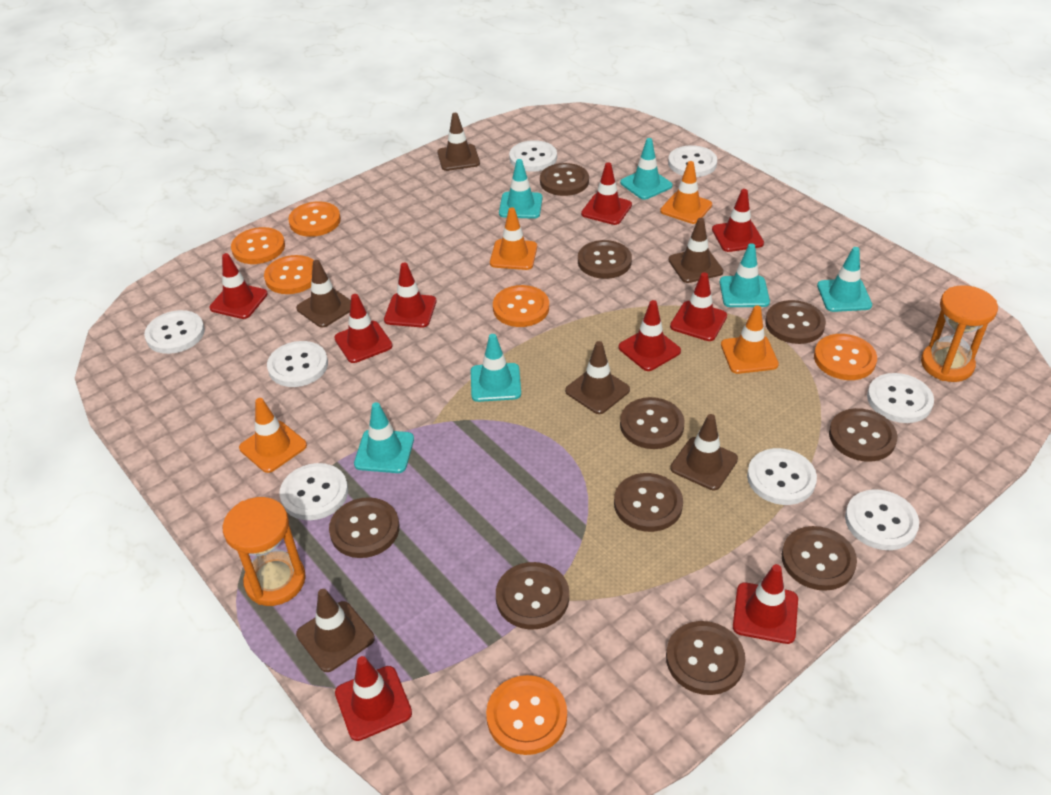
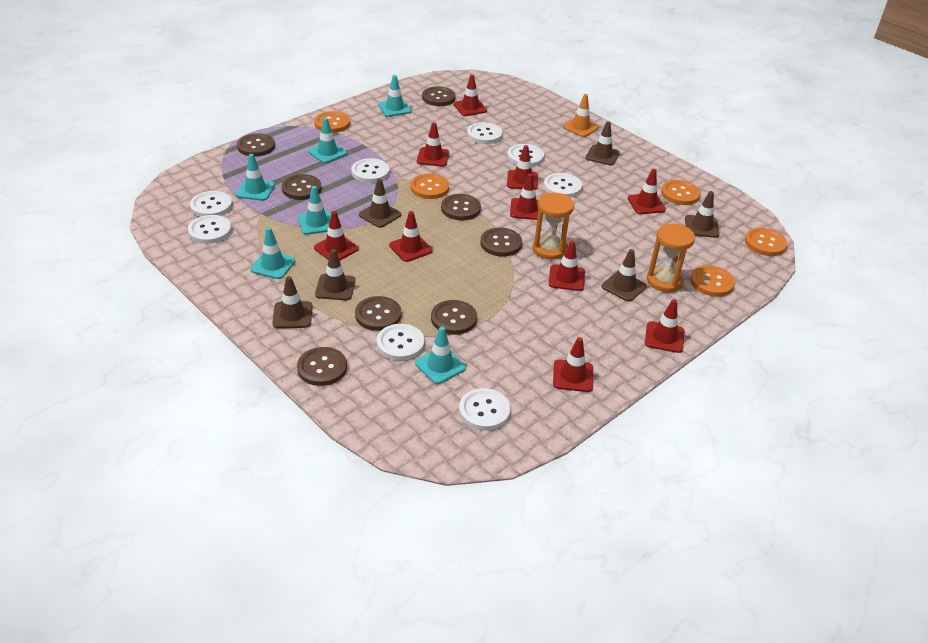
brown button: 10 -> 8
orange button: 6 -> 5
orange traffic cone: 4 -> 1
red traffic cone: 9 -> 10

